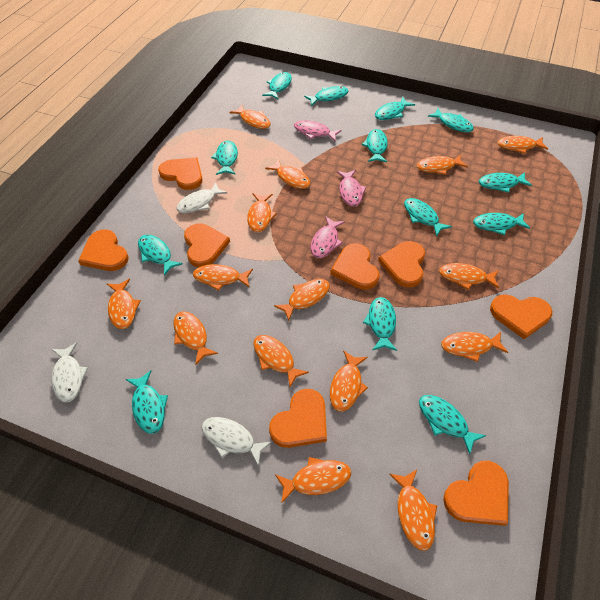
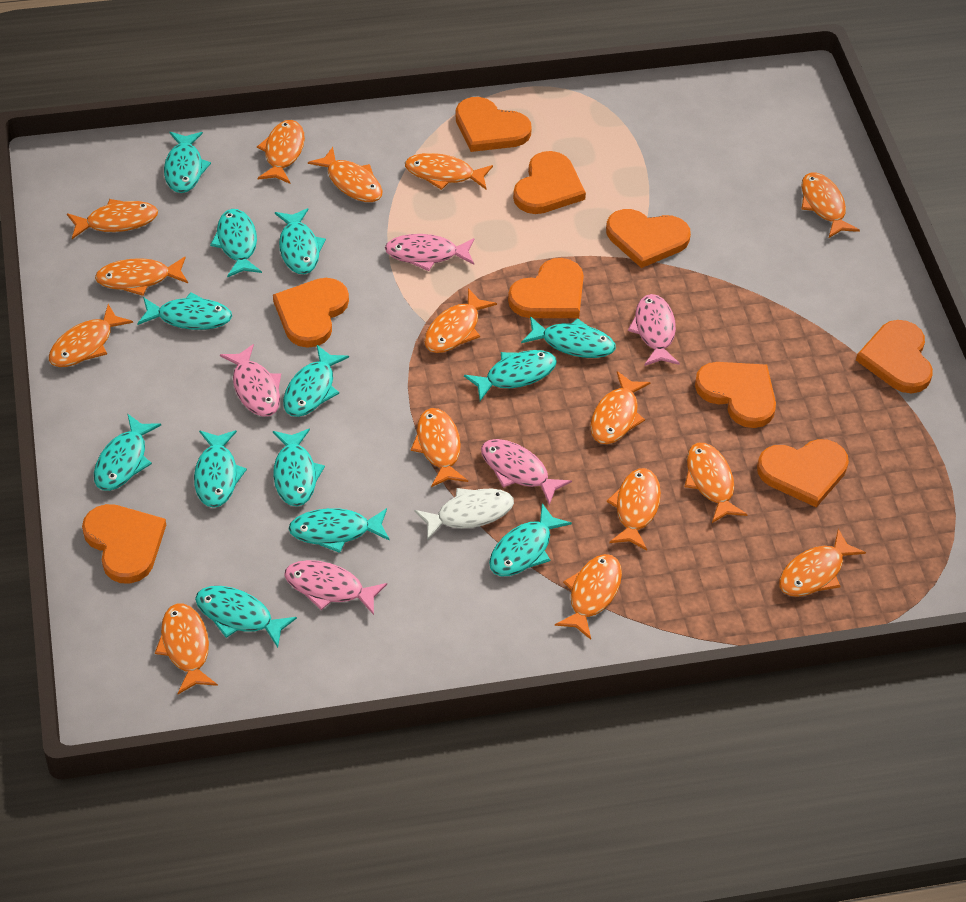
orange heart: 8 -> 9
pink fish: 3 -> 5
white fish: 3 -> 1

